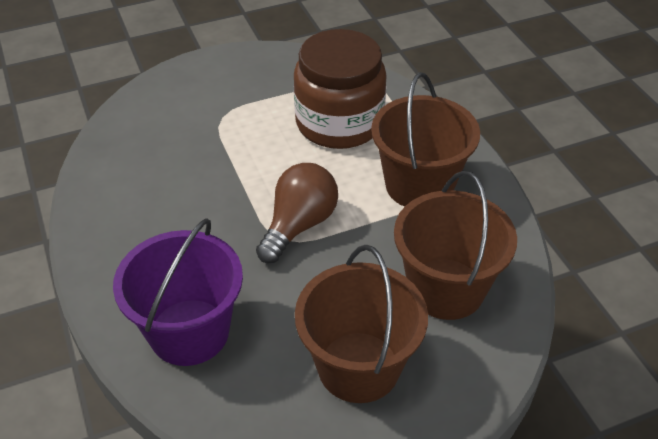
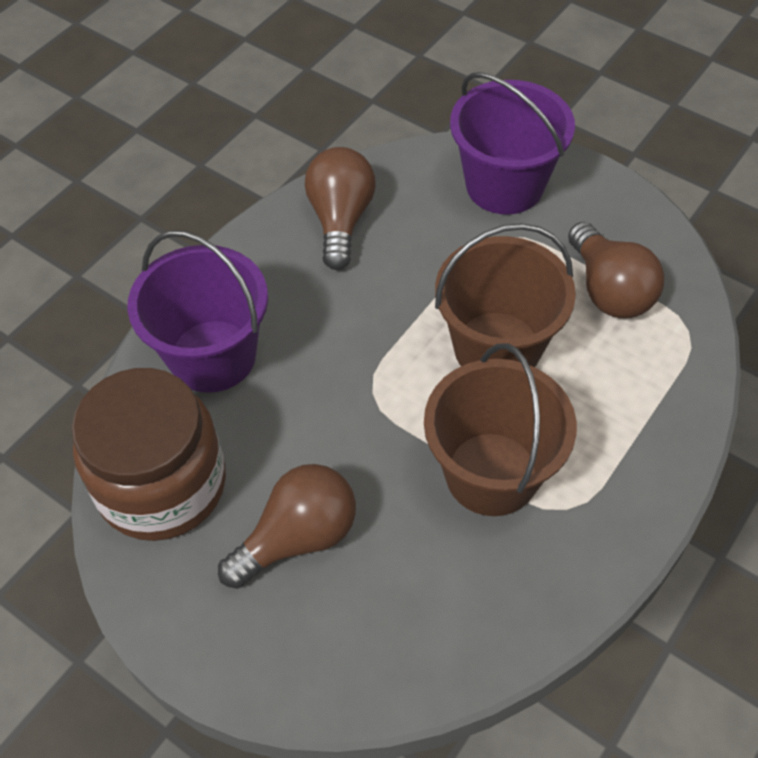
brown bucket: 3 -> 2
brown light bulb: 1 -> 3
purple bucket: 1 -> 2

